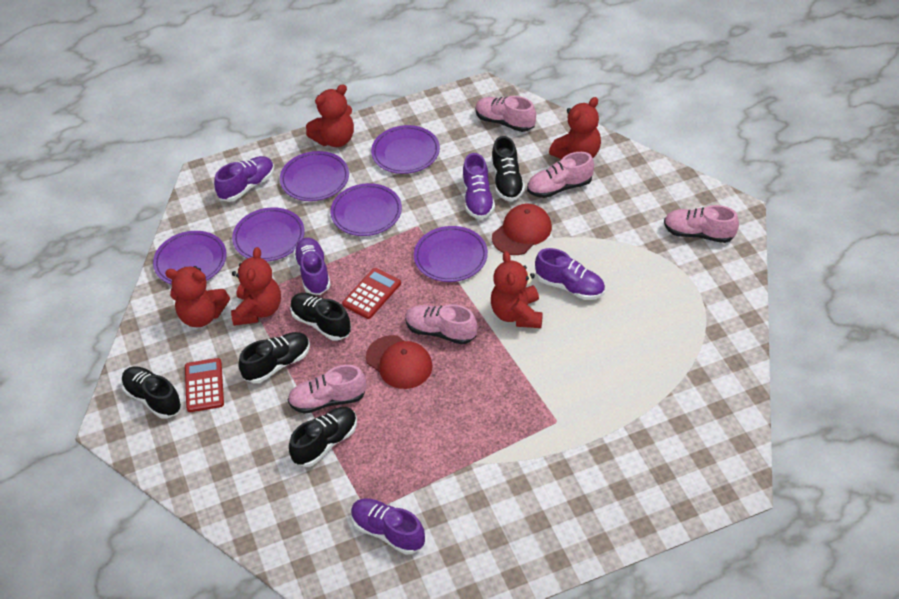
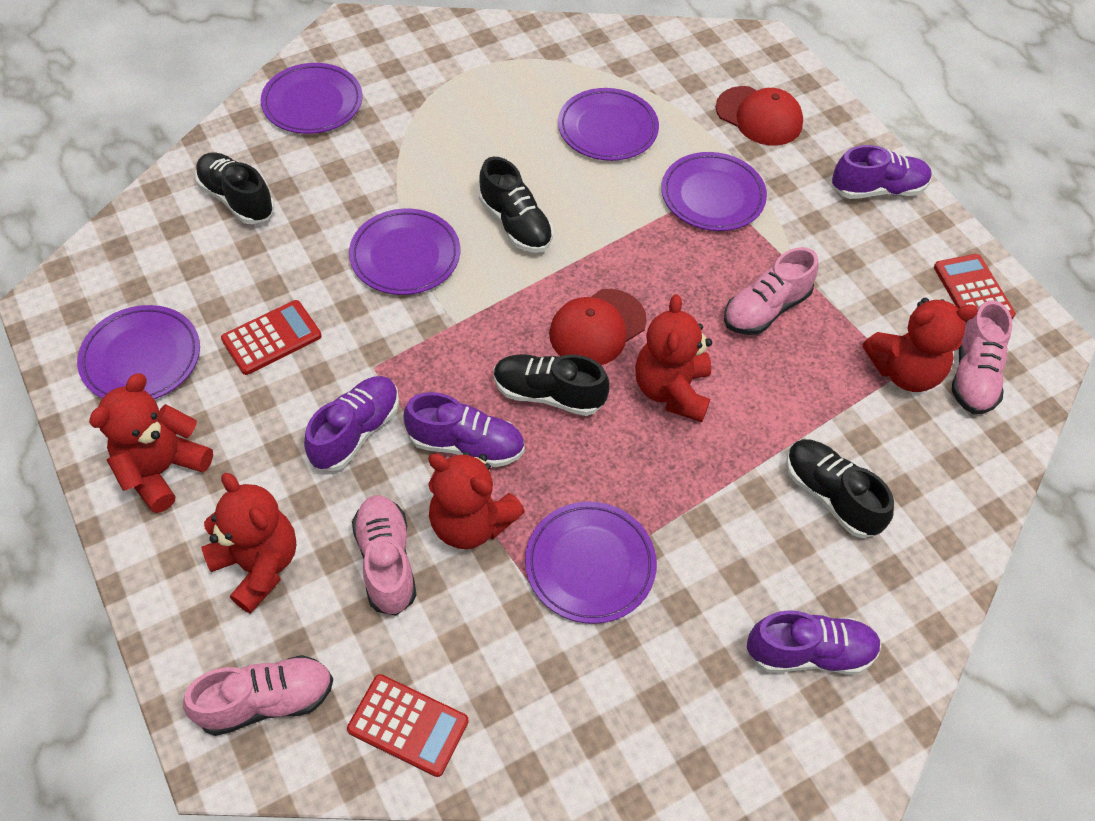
black shoe: 5 -> 4
pink shoe: 5 -> 4
purple shoe: 5 -> 4
red calculator: 2 -> 3

